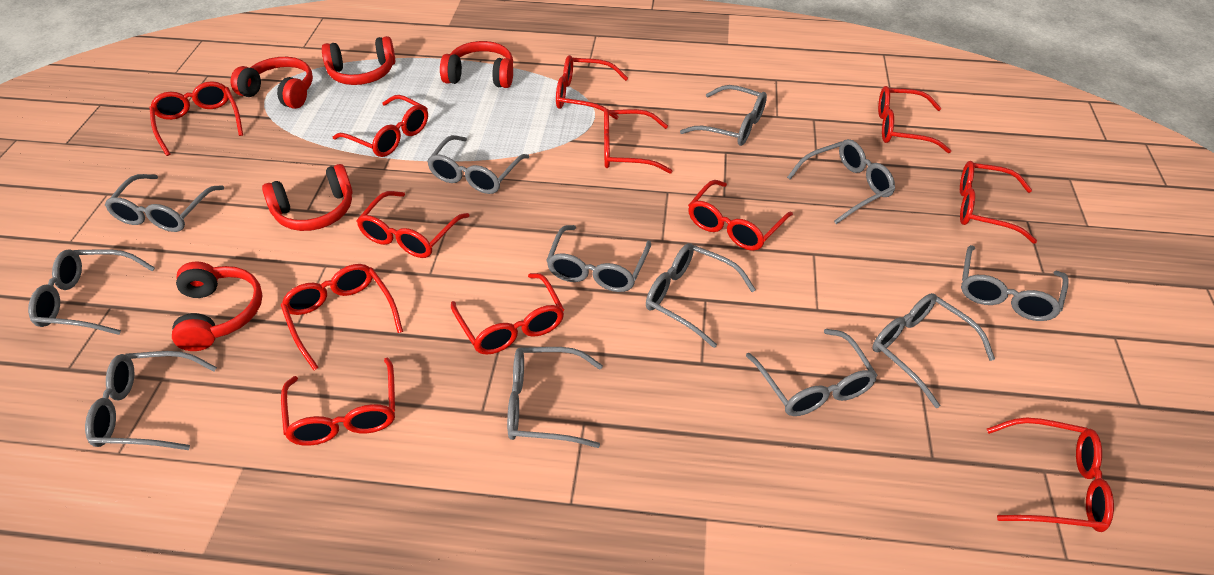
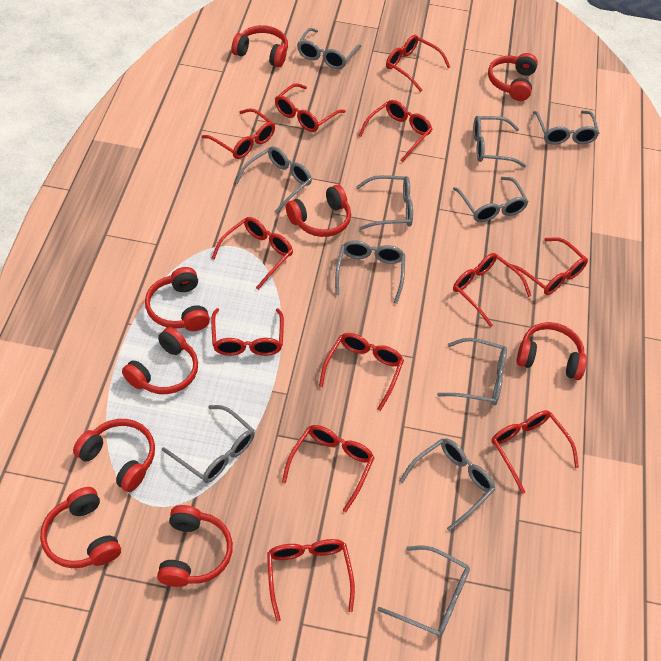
grey glasses: 12 -> 11
red headphones: 5 -> 9

